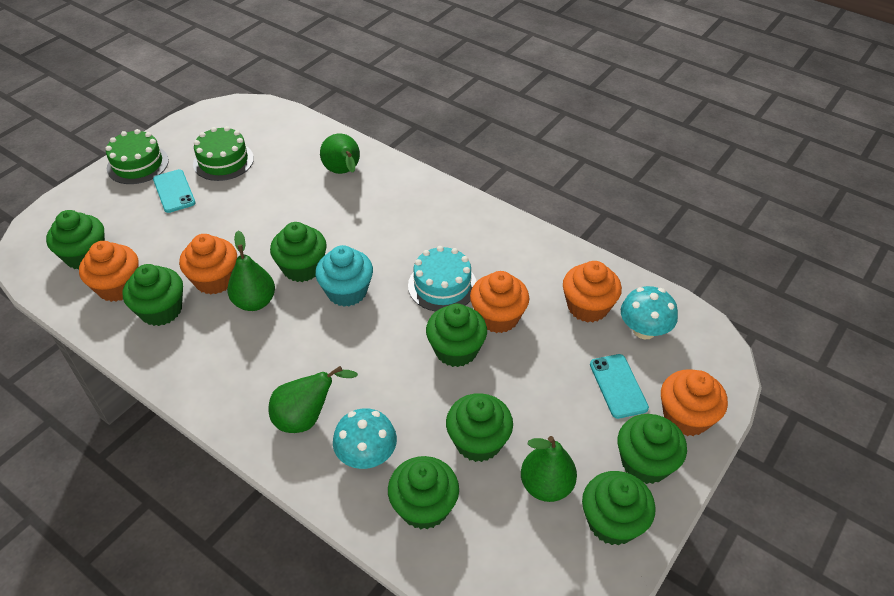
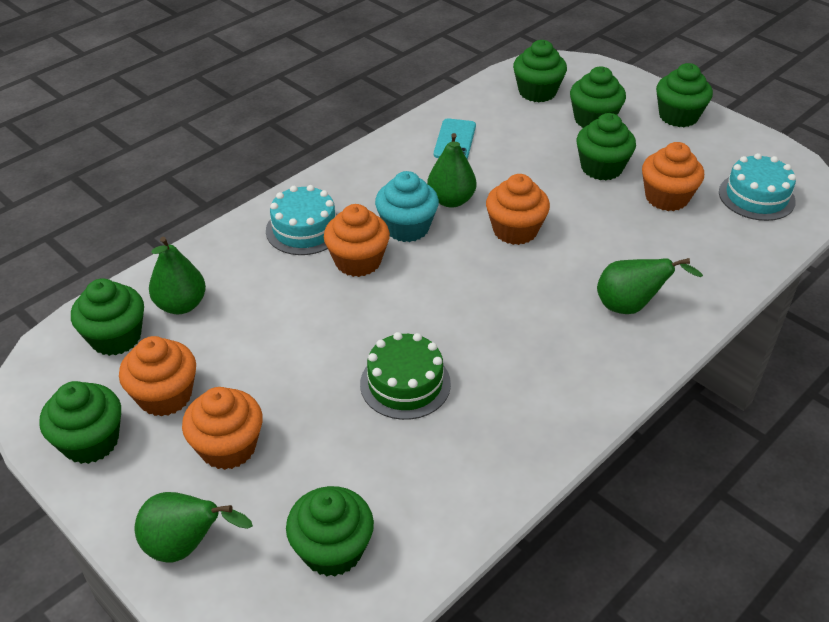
green cake: 2 -> 1
green cupcake: 8 -> 7
turquoise cake: 1 -> 2
turquoise mushroom: 2 -> 0
turquoise phone: 2 -> 1

